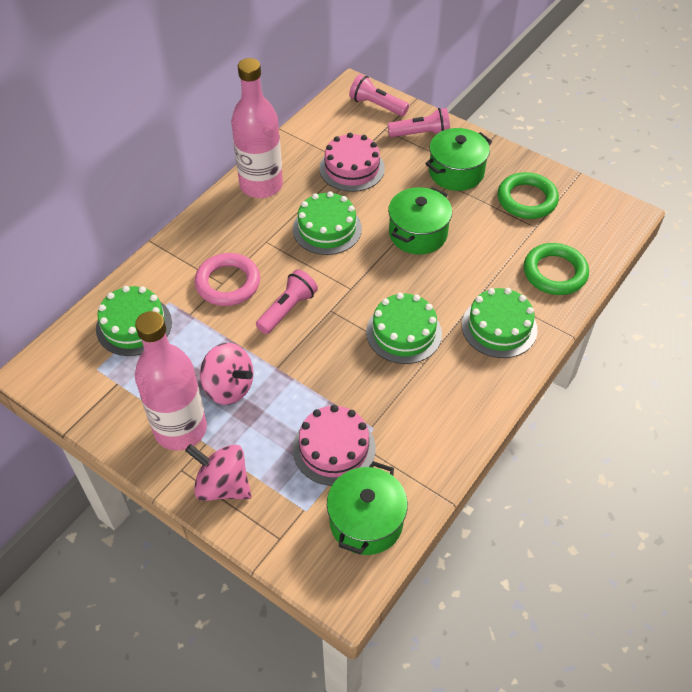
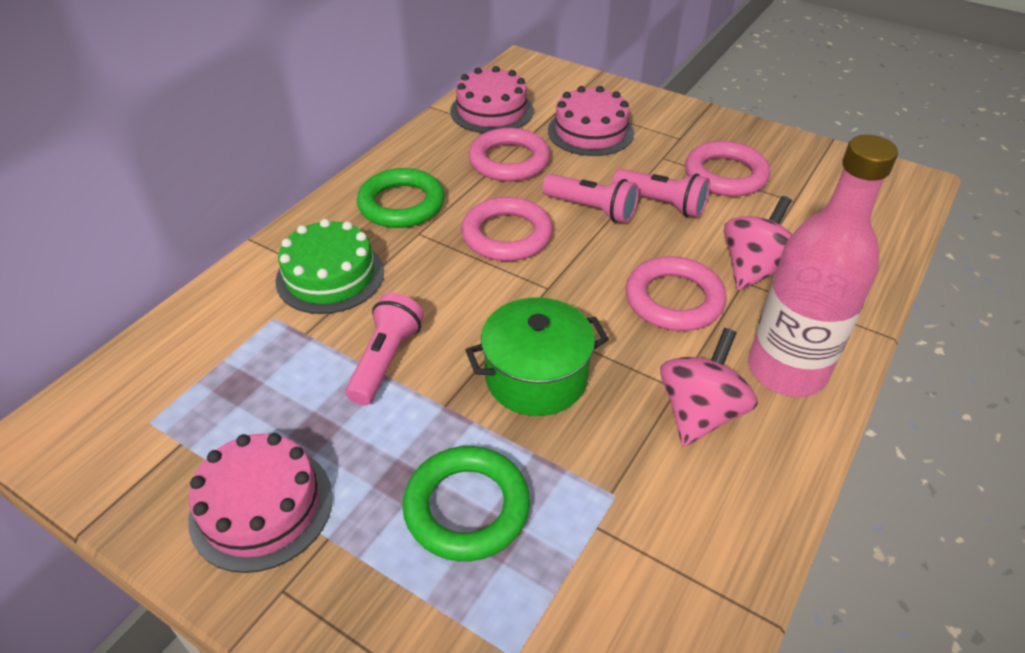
green cake: 4 -> 1
green pot: 3 -> 1
pink bottle: 2 -> 1
pink cake: 2 -> 3
pink ring: 1 -> 4

